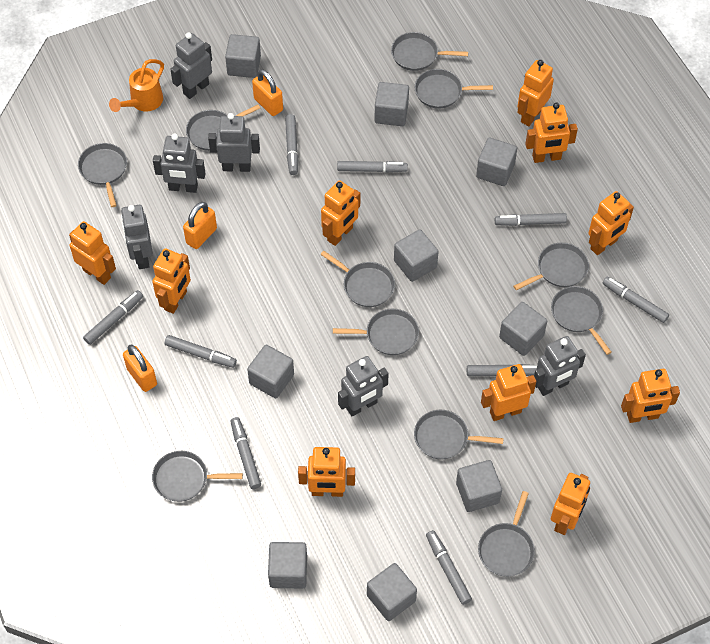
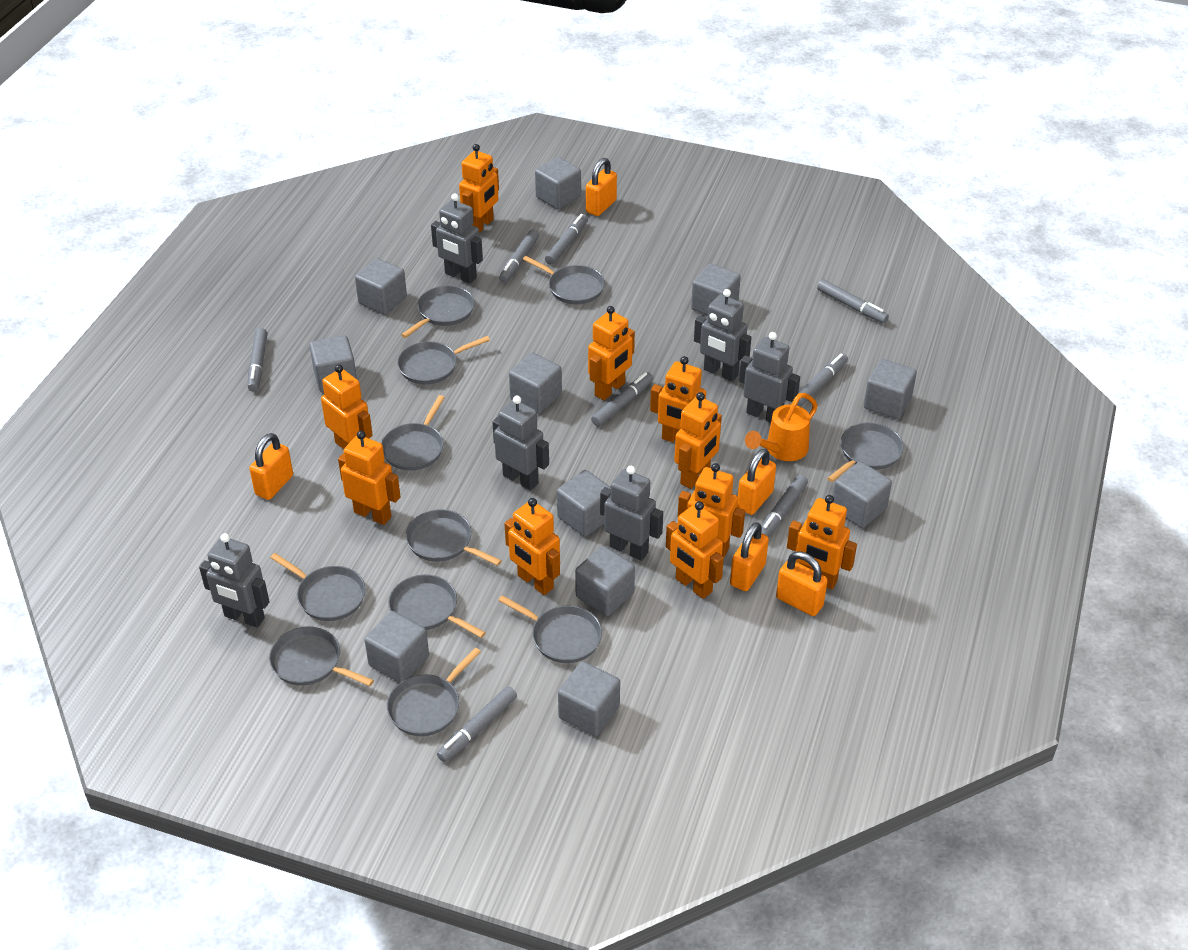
grey cube: 9 -> 11
grey marker: 9 -> 8
orange padlock: 3 -> 5

